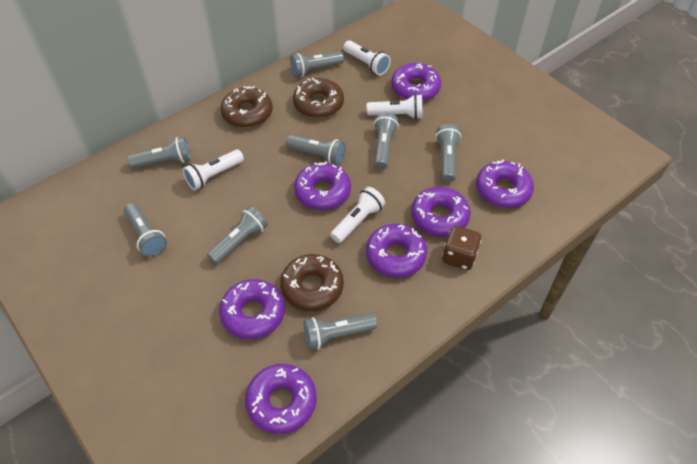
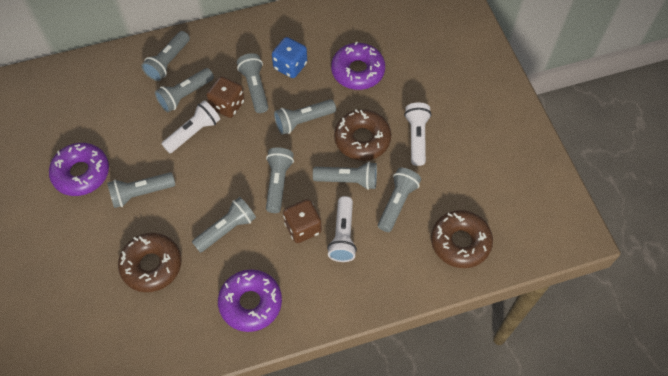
blue dice: 0 -> 1
brown dice: 1 -> 2
grey flashlight: 8 -> 9
purple donut: 7 -> 3
white flashlight: 4 -> 3

